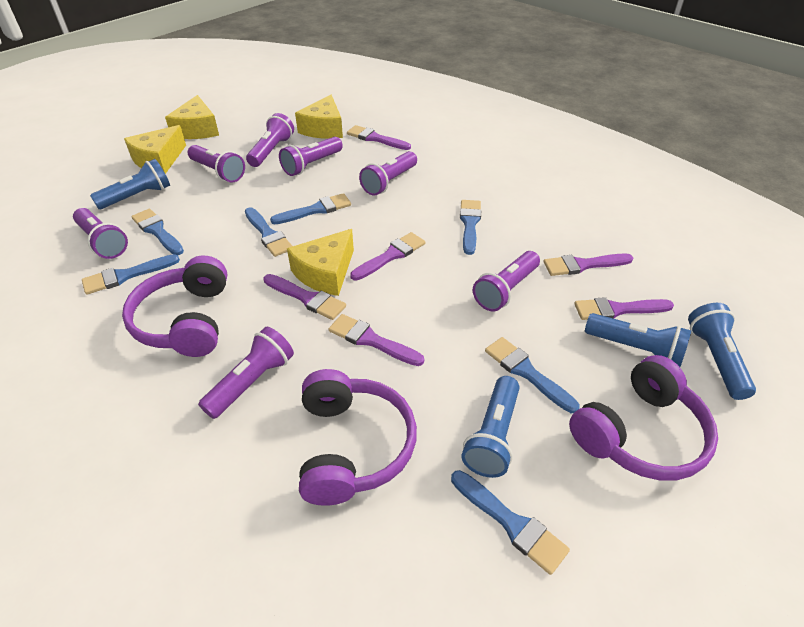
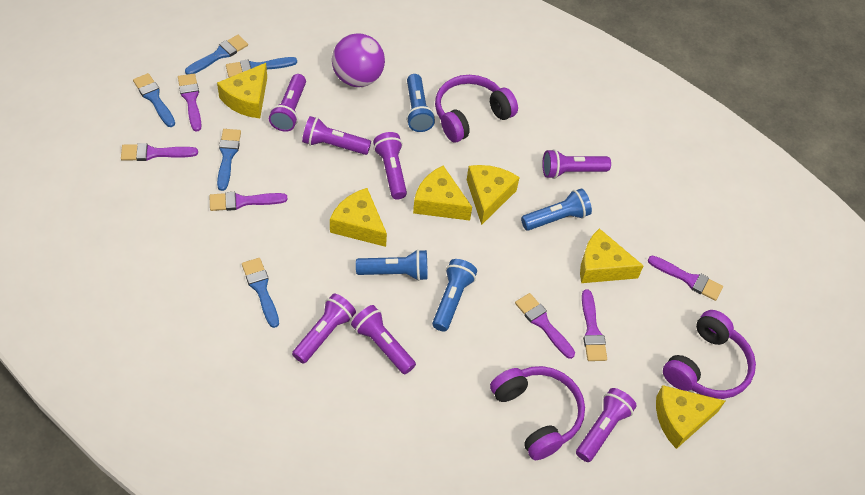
blue brush: 7 -> 5
purple ball: 0 -> 1
yellow cheese: 4 -> 6

